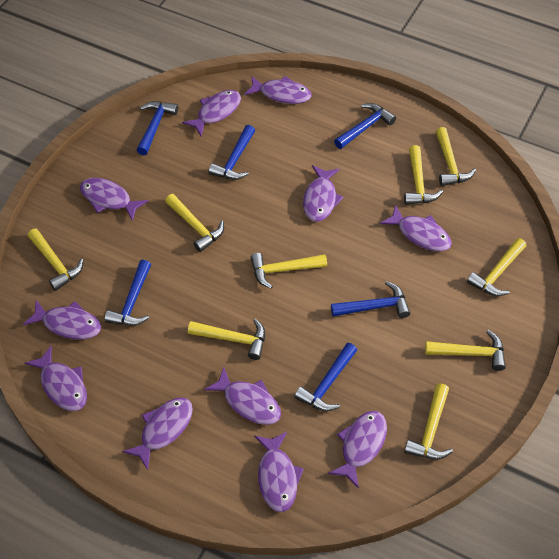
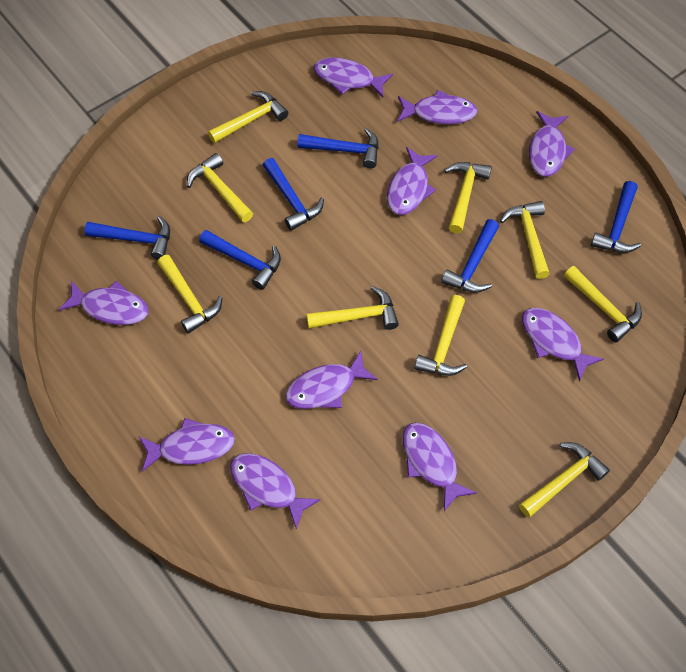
purple fish: 11 -> 10

